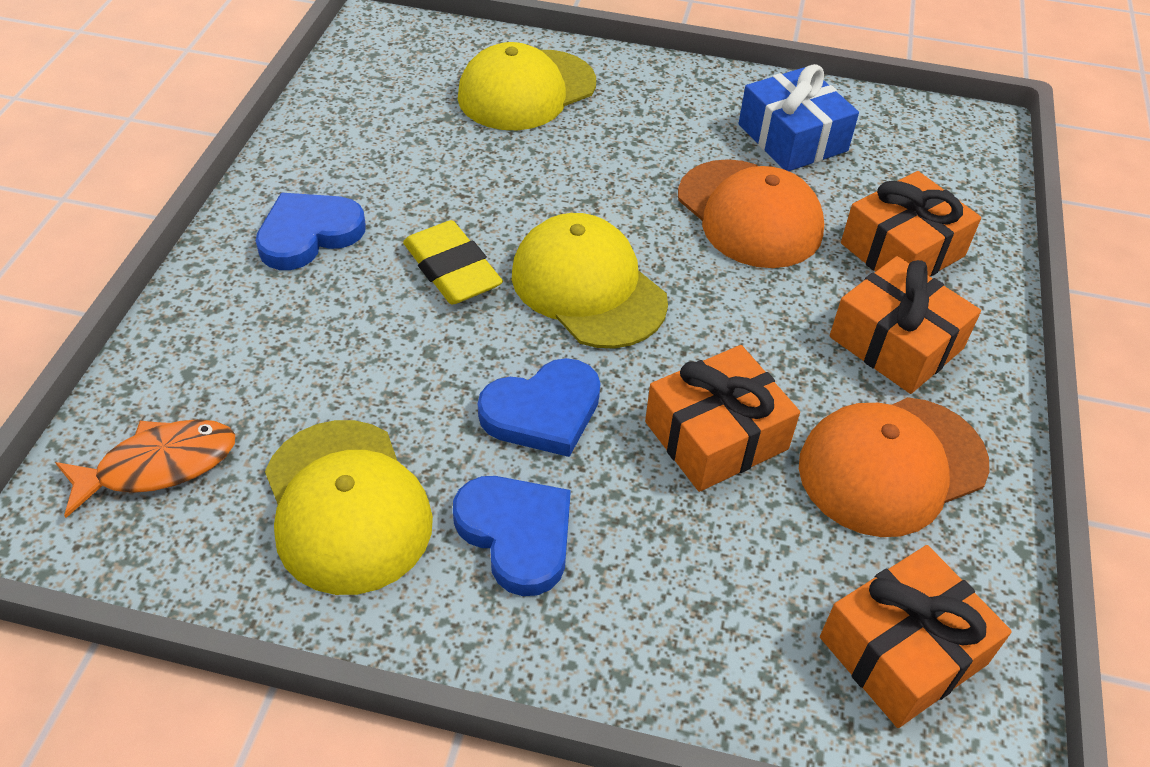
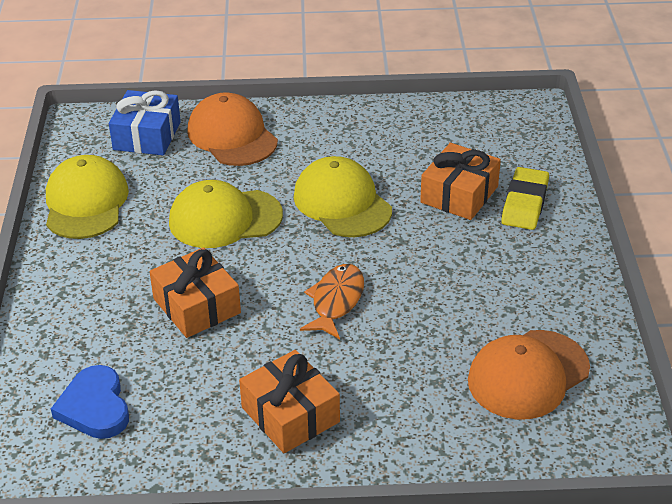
blue heart: 3 -> 1
orange gift: 4 -> 3

